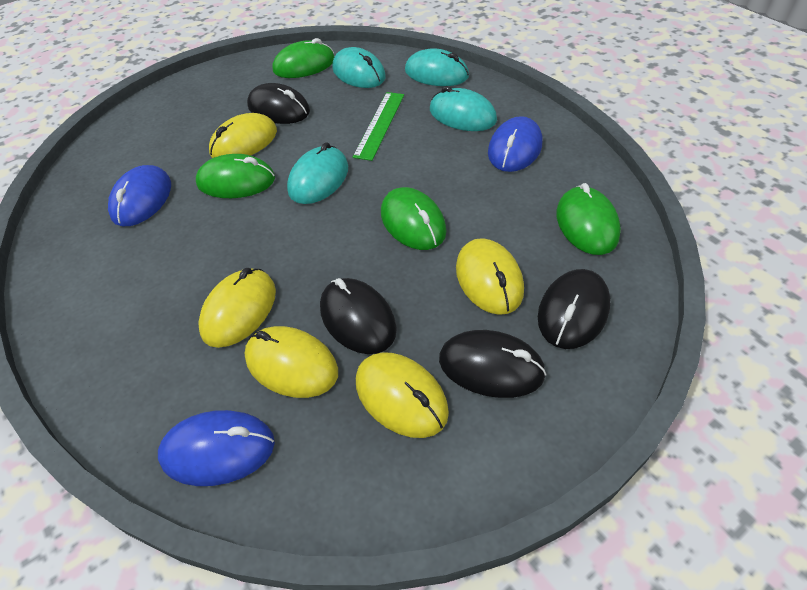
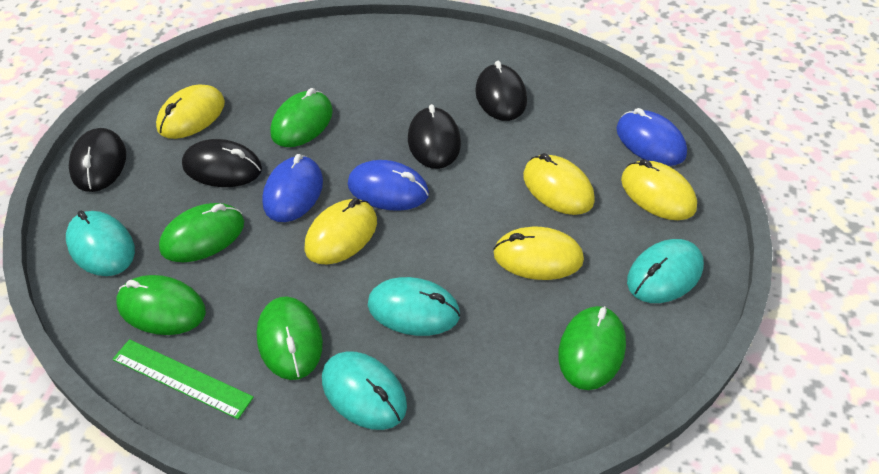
green mouse: 4 -> 5

